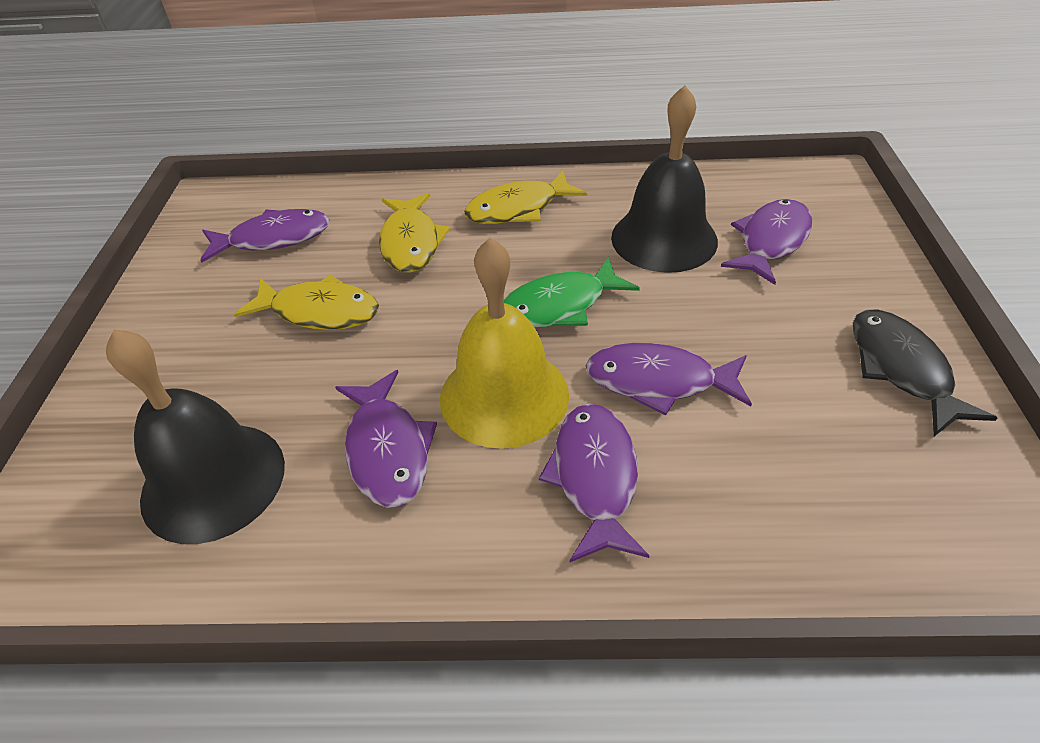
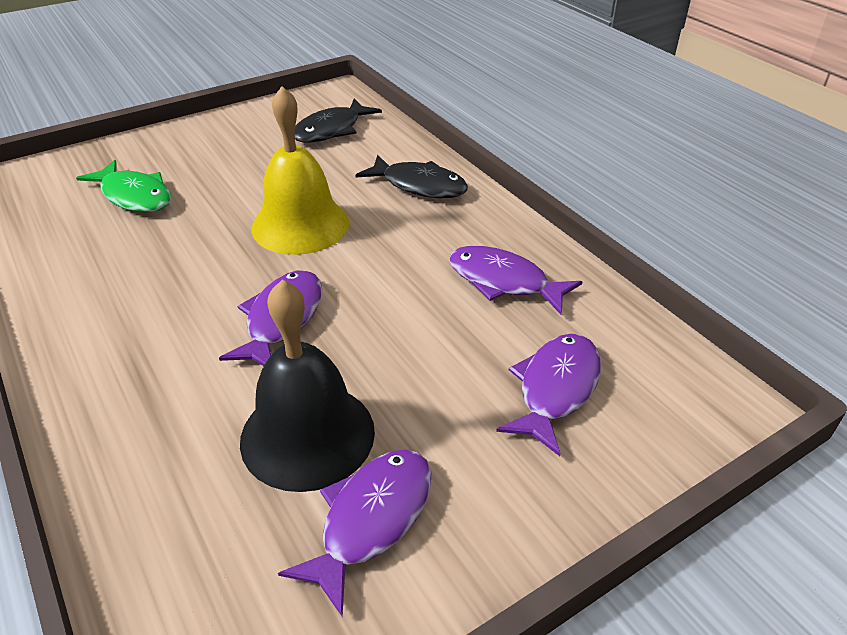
black bell: 2 -> 1
black fish: 1 -> 2
purple fish: 5 -> 4
yellow fish: 3 -> 0

